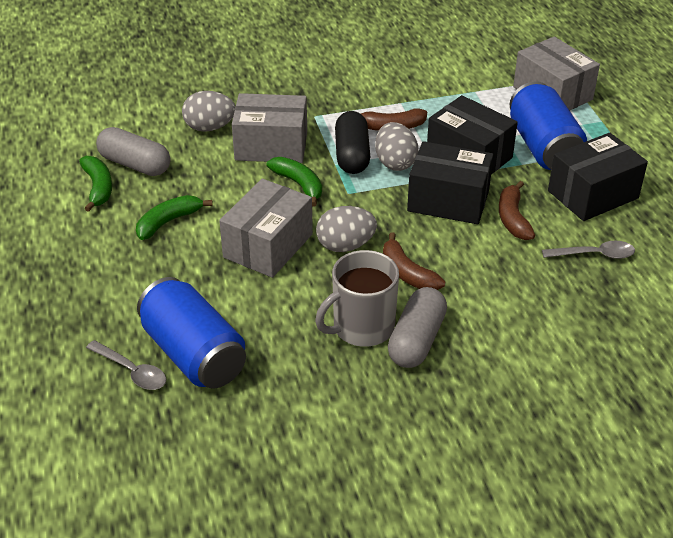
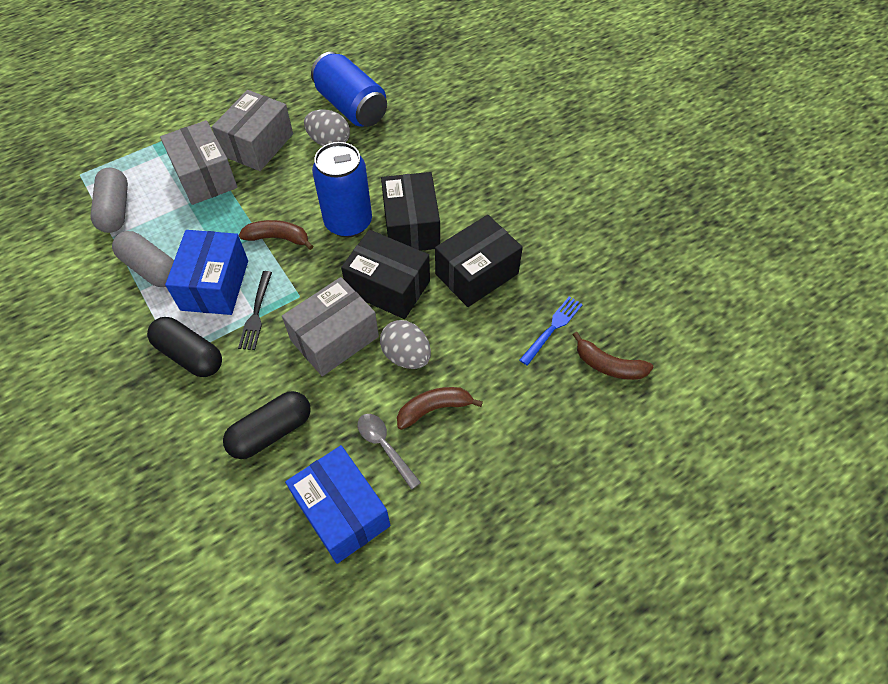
black capsule: 1 -> 2
black fork: 0 -> 1
blue box: 0 -> 2
blue fork: 0 -> 1
green banana: 3 -> 0
grey egg: 3 -> 2
grey mug: 1 -> 0
grey spoon: 2 -> 1

